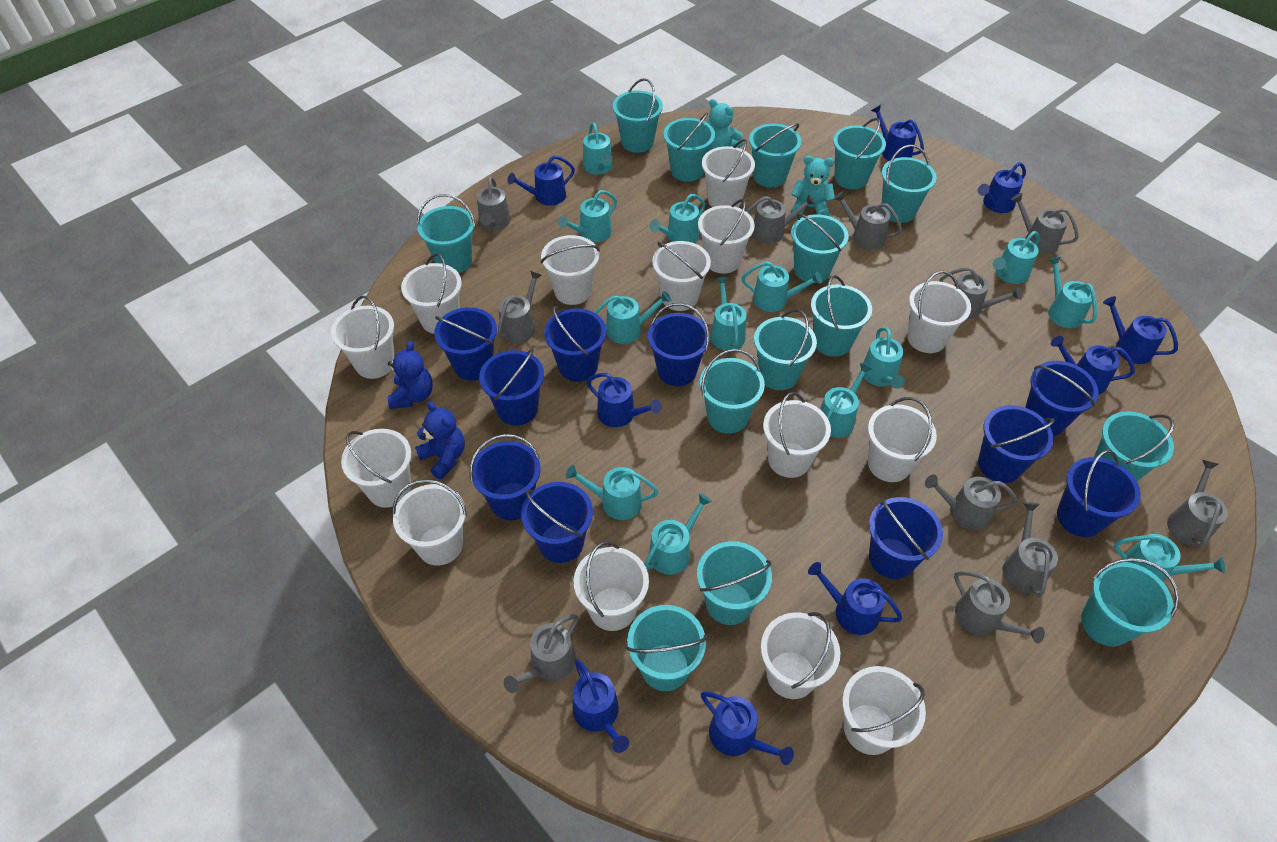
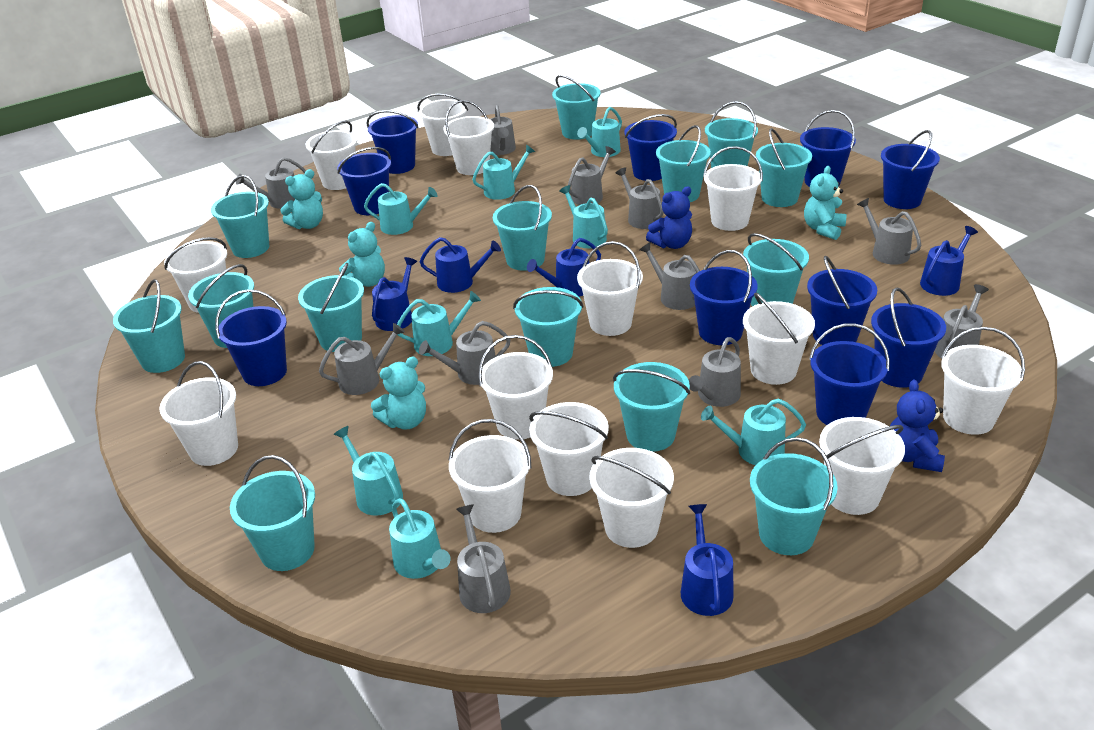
blue watering can: 9 -> 5
turquoise teddy bear: 2 -> 4
turquoise watering can: 13 -> 8

